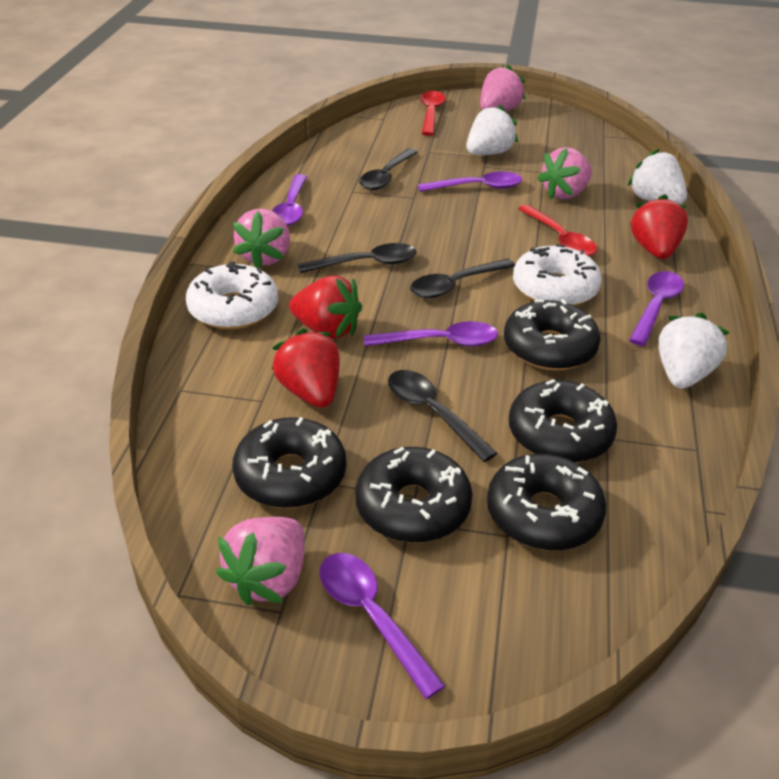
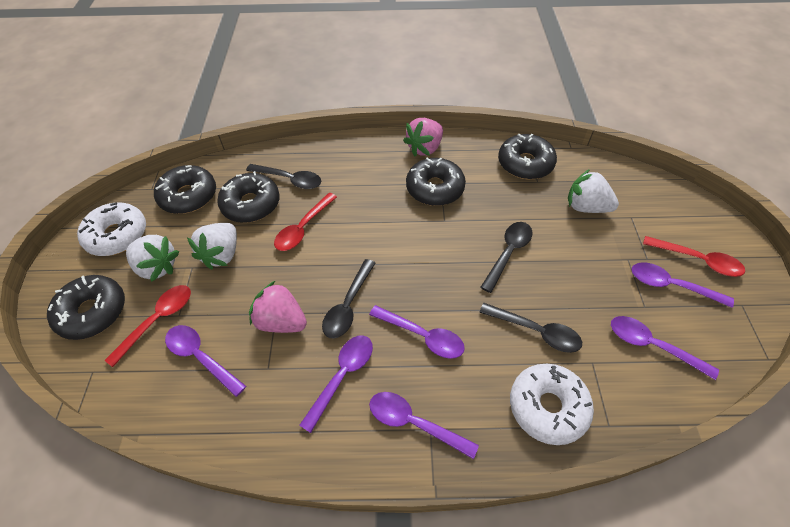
pink strawberry: 4 -> 2
purple spoon: 5 -> 6
red spoon: 2 -> 3
red strawberry: 3 -> 0

